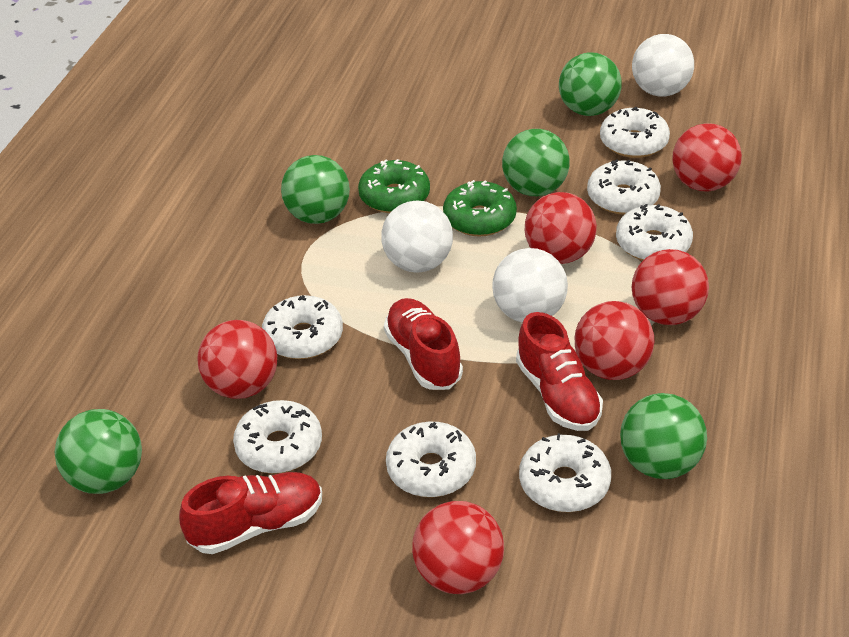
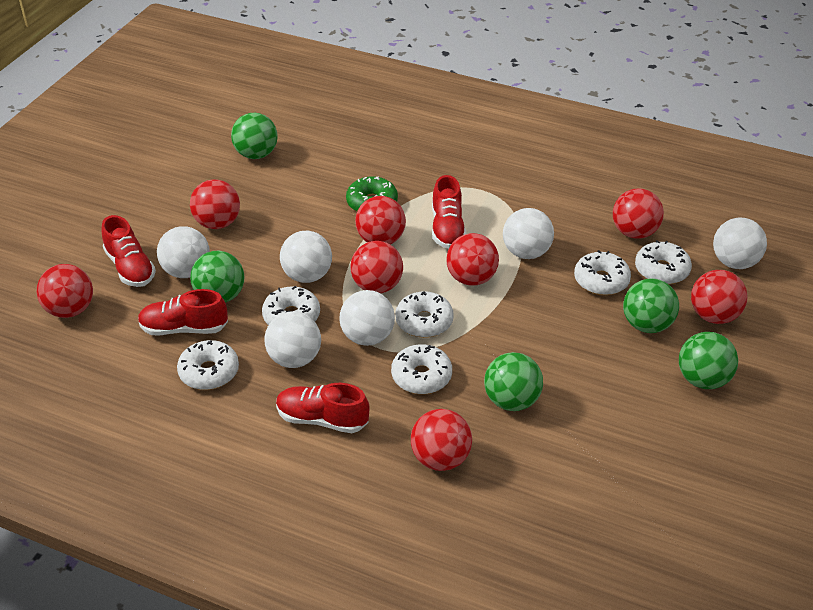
green donut: 2 -> 1
red ball: 6 -> 8
red shoe: 3 -> 4
white ball: 3 -> 6
white donut: 7 -> 6

